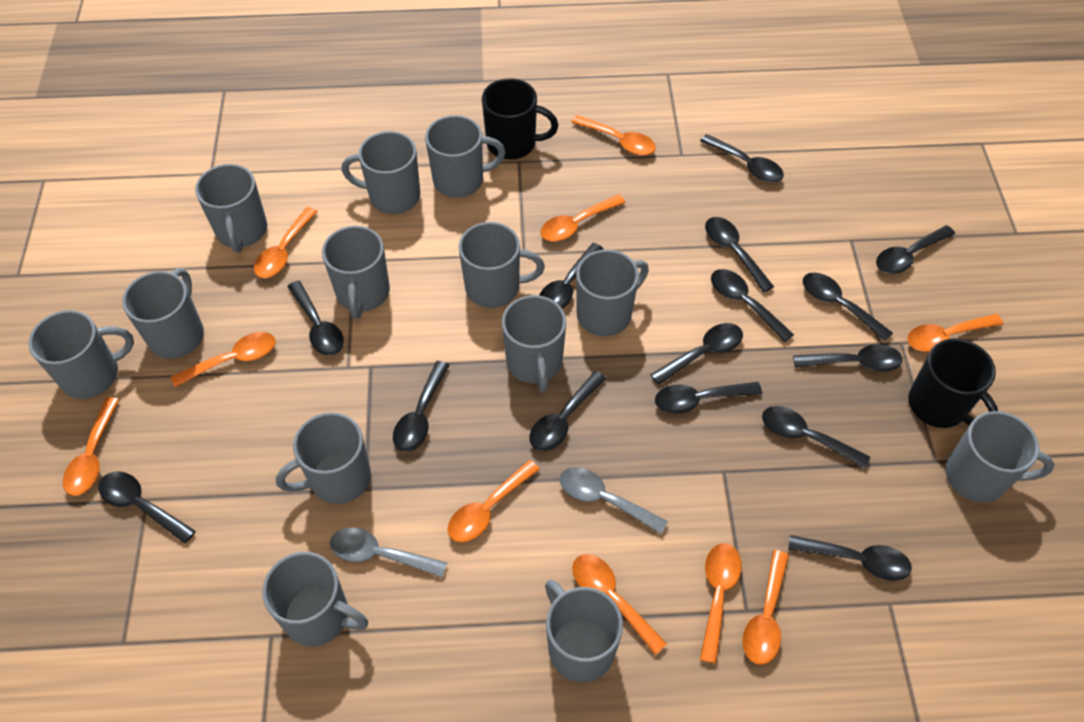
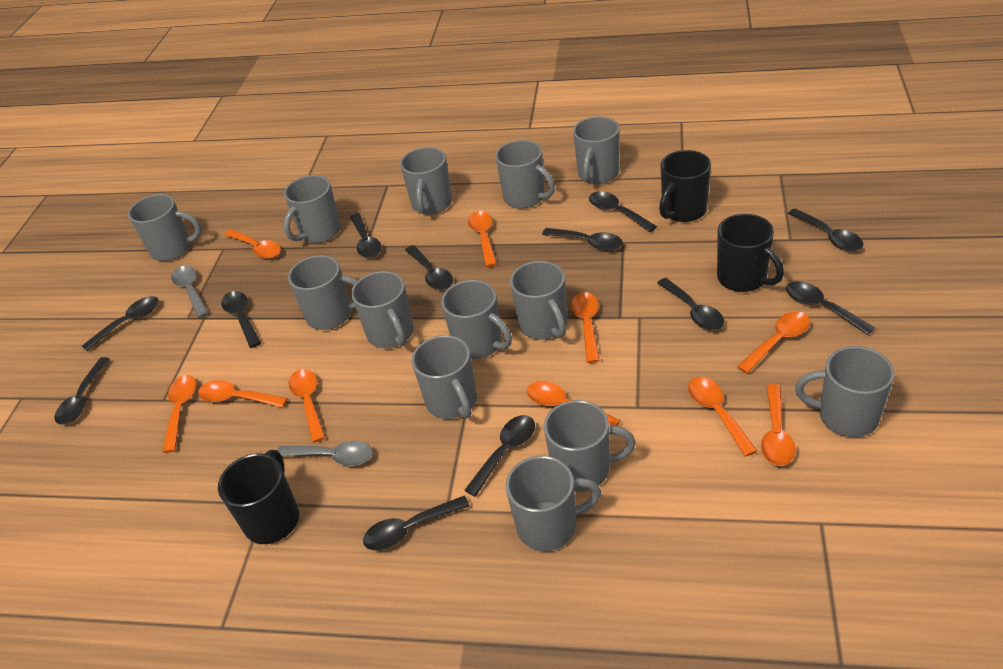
black mug: 2 -> 3
black spoon: 15 -> 12

